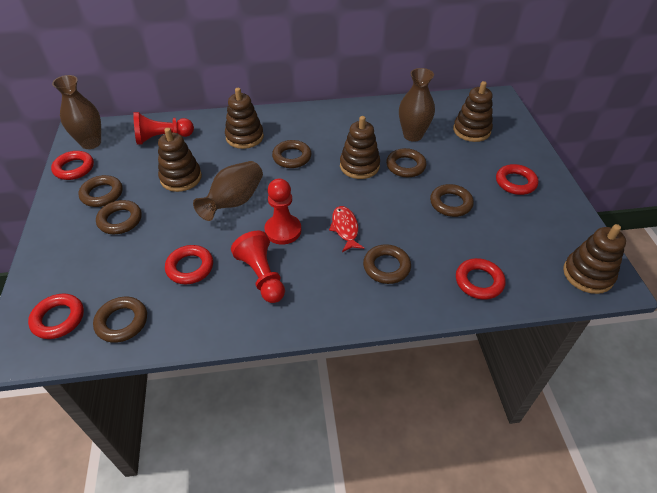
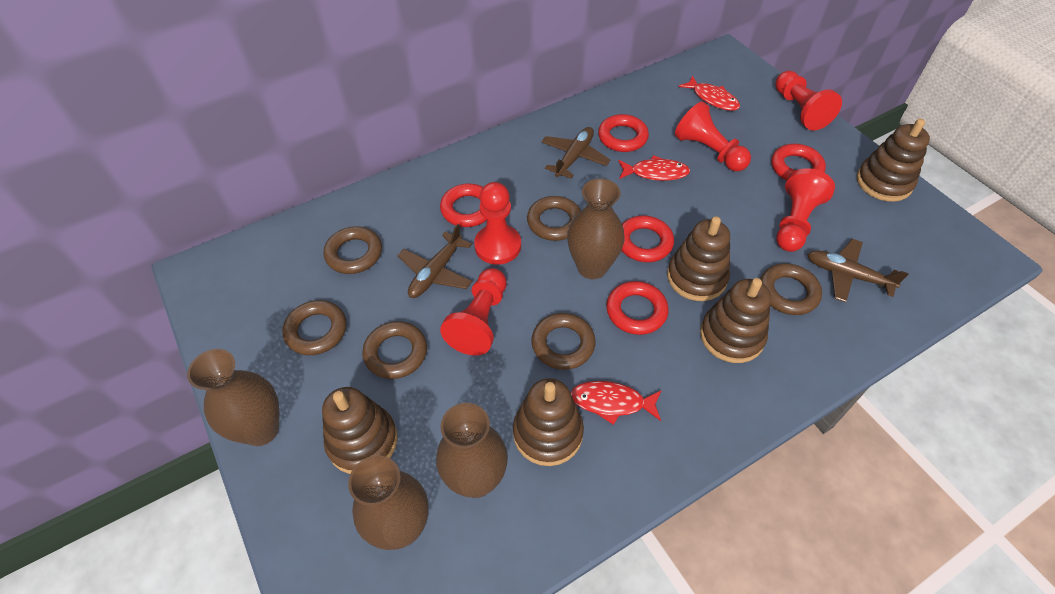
brown plane: 0 -> 3
brown ring: 7 -> 6
brown vase: 3 -> 4
red fish: 1 -> 3
red pawn: 3 -> 5

